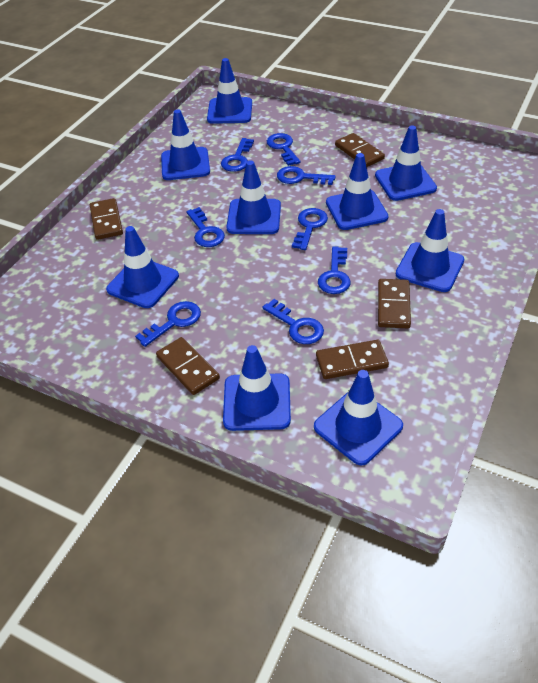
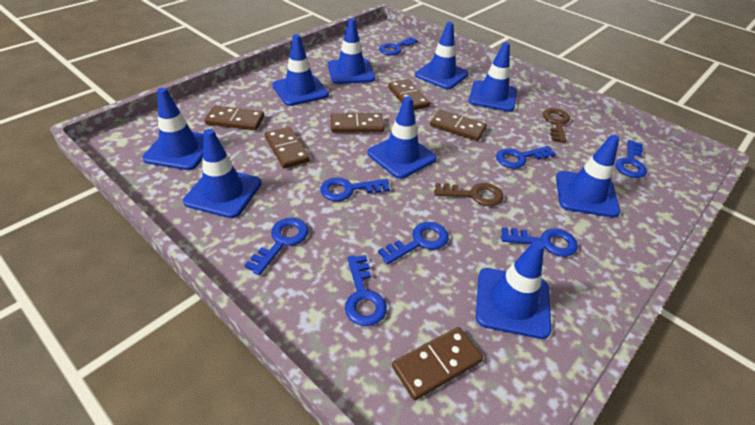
brown domino: 5 -> 6
brown key: 0 -> 2

